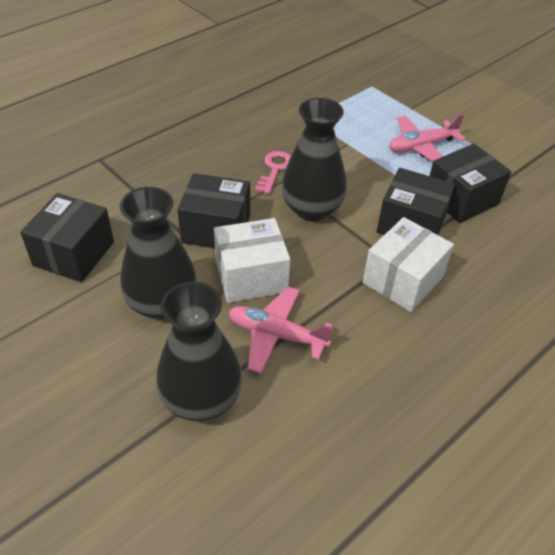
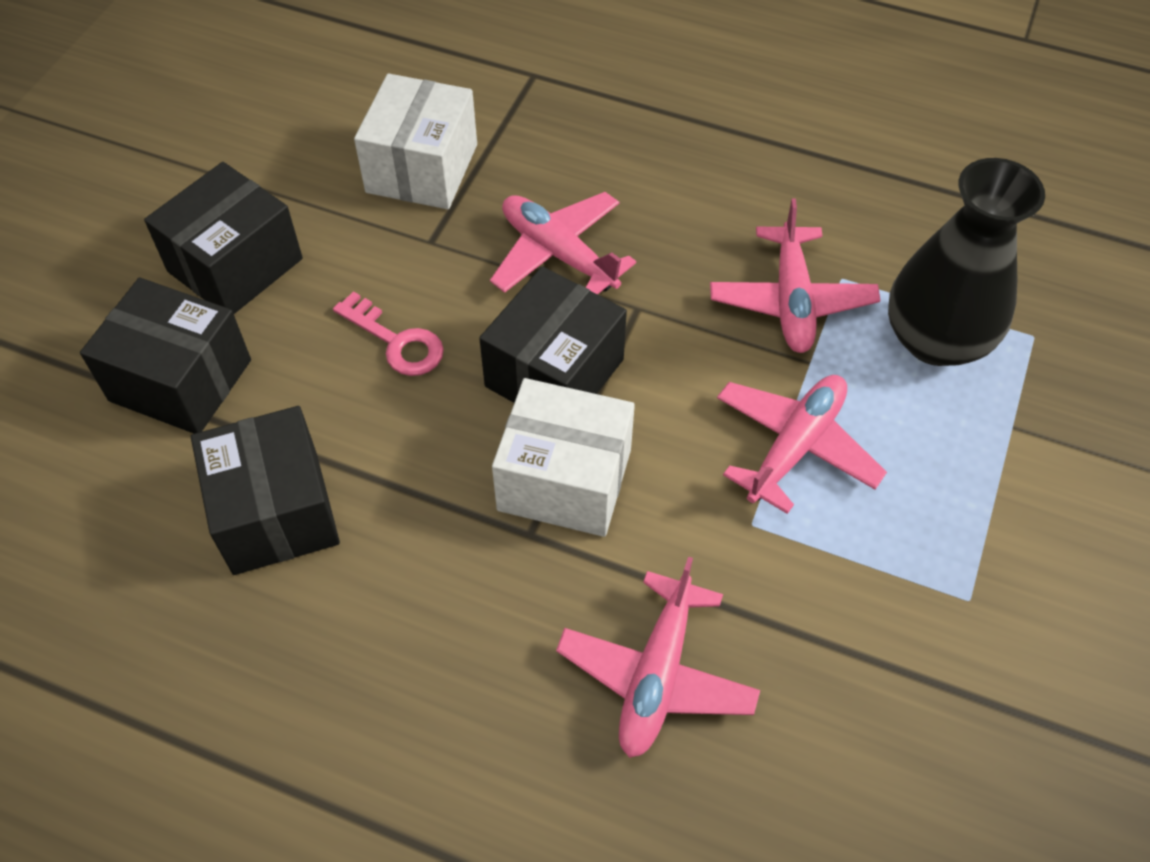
black vase: 3 -> 1
pink plane: 2 -> 4

